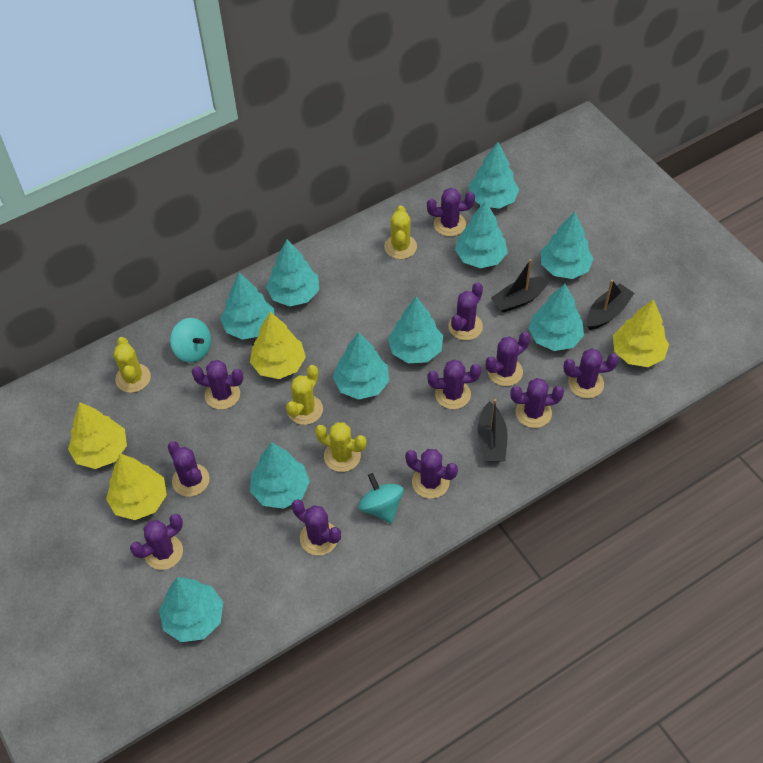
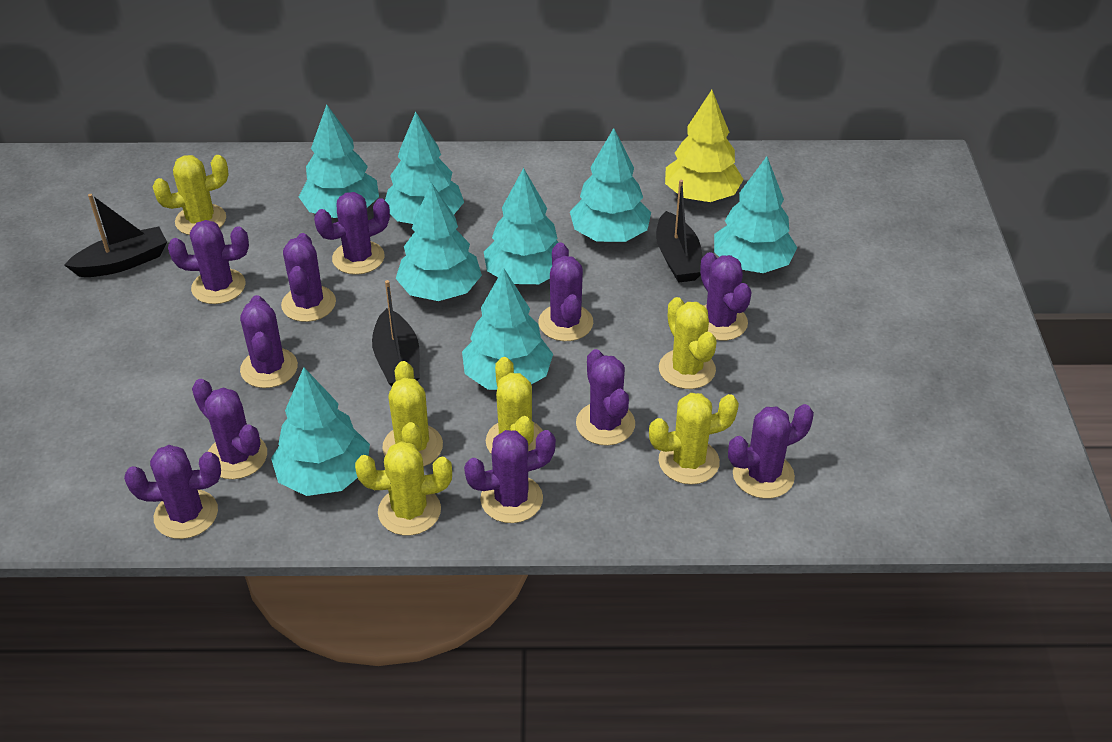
turquoise spinning top: 2 -> 0
turquoise tree: 10 -> 8
yellow cactus: 4 -> 6
yellow tree: 4 -> 1

